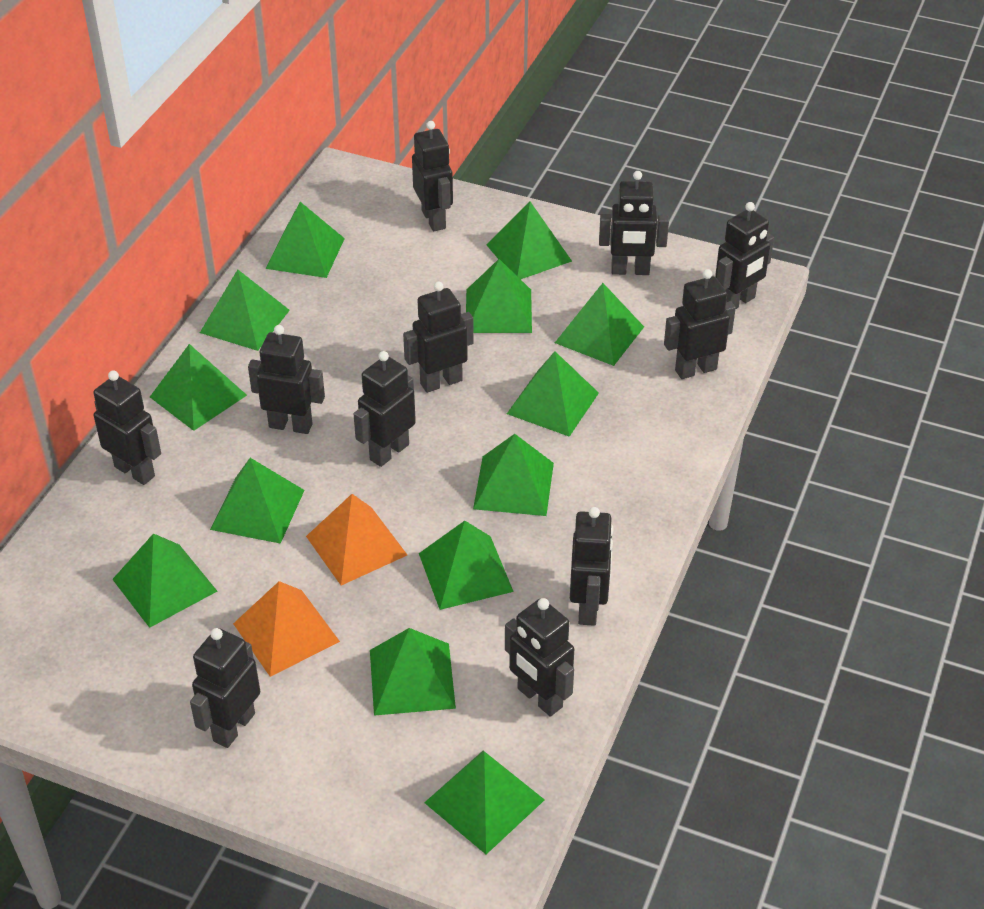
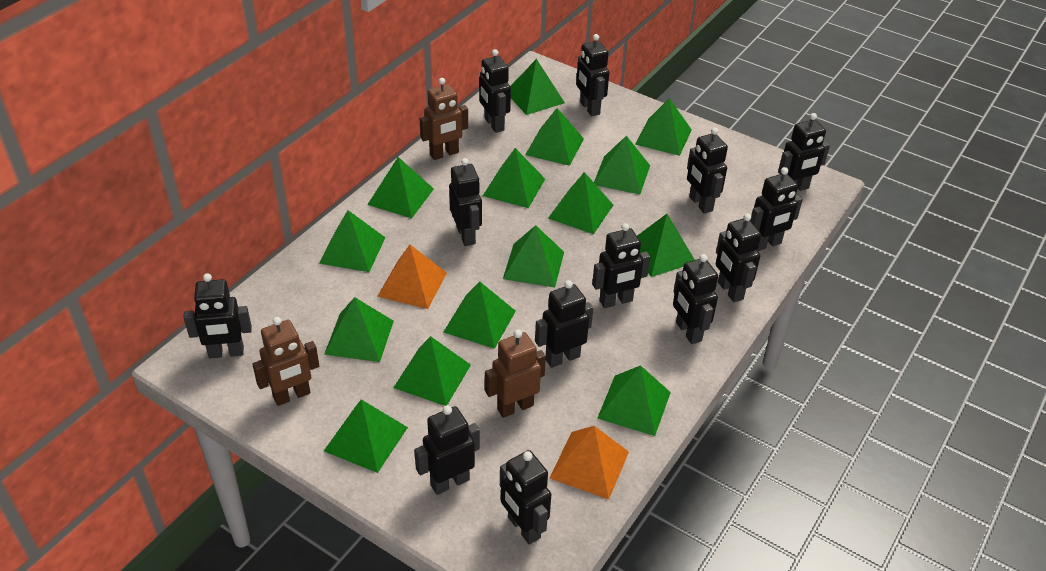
black robot: 11 -> 13
brown robot: 0 -> 3
green pyramid: 13 -> 15

